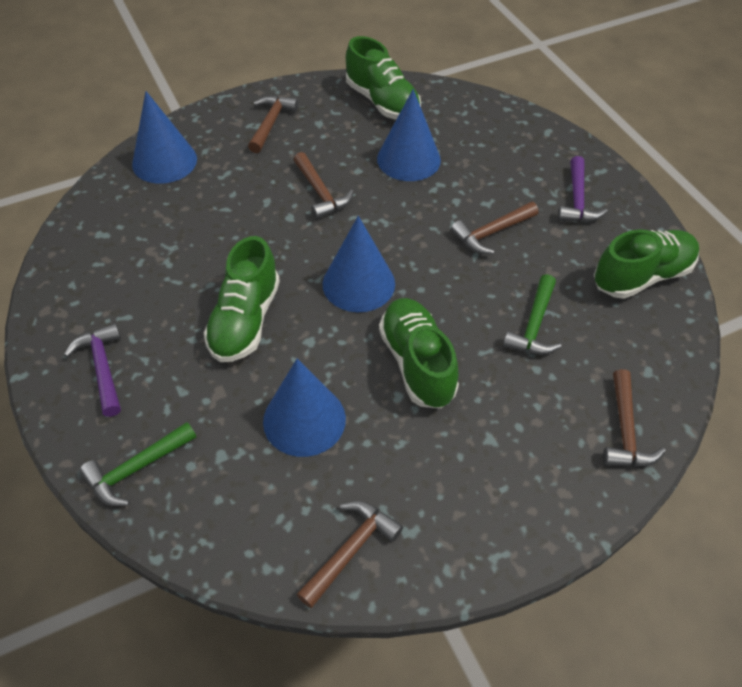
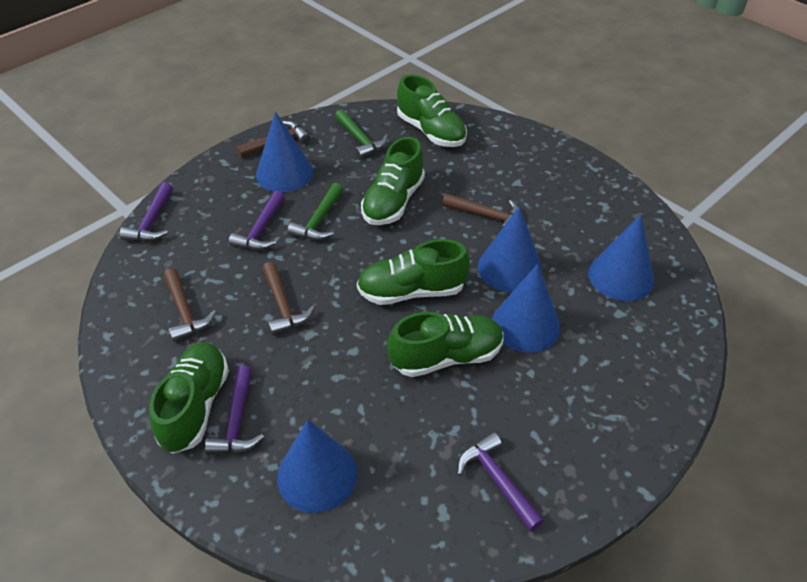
blue cone: 4 -> 5
brown hammer: 5 -> 4
green shoe: 4 -> 5
purple hammer: 2 -> 4

